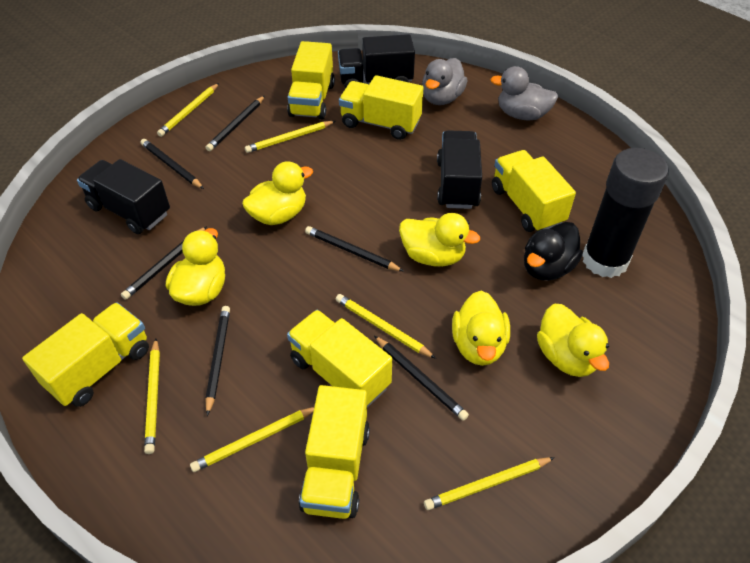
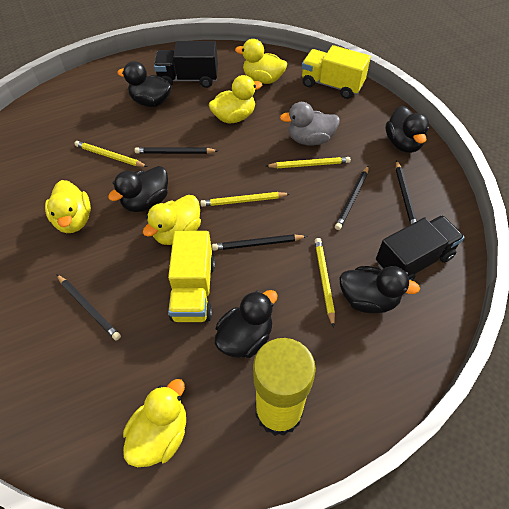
black duck: 1 -> 5
black glue stick: 1 -> 0
black pencil: 6 -> 5
black truck: 3 -> 2
grey duck: 2 -> 1
yellow glue stick: 0 -> 1
yellow pencil: 6 -> 4
yellow truck: 6 -> 2

